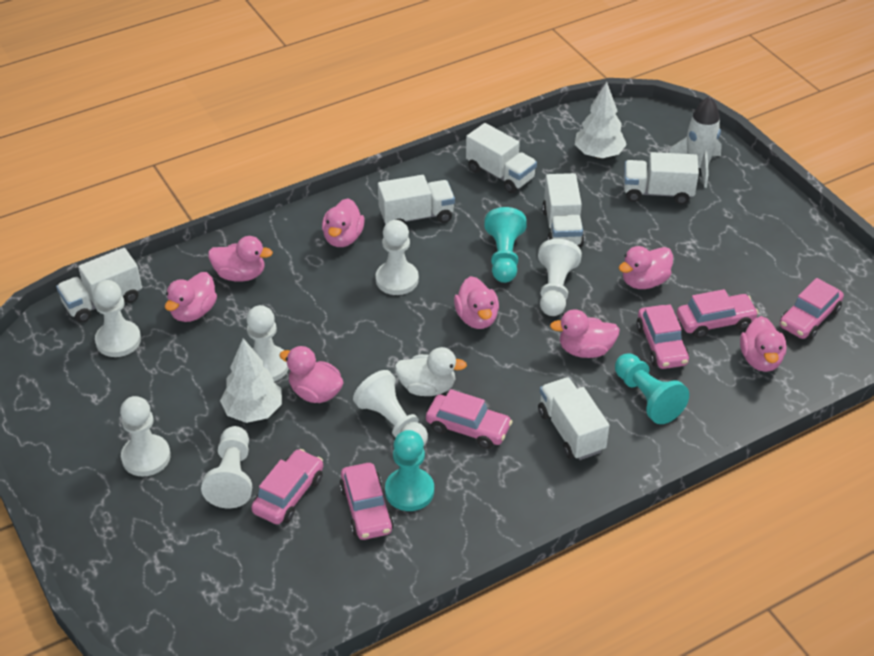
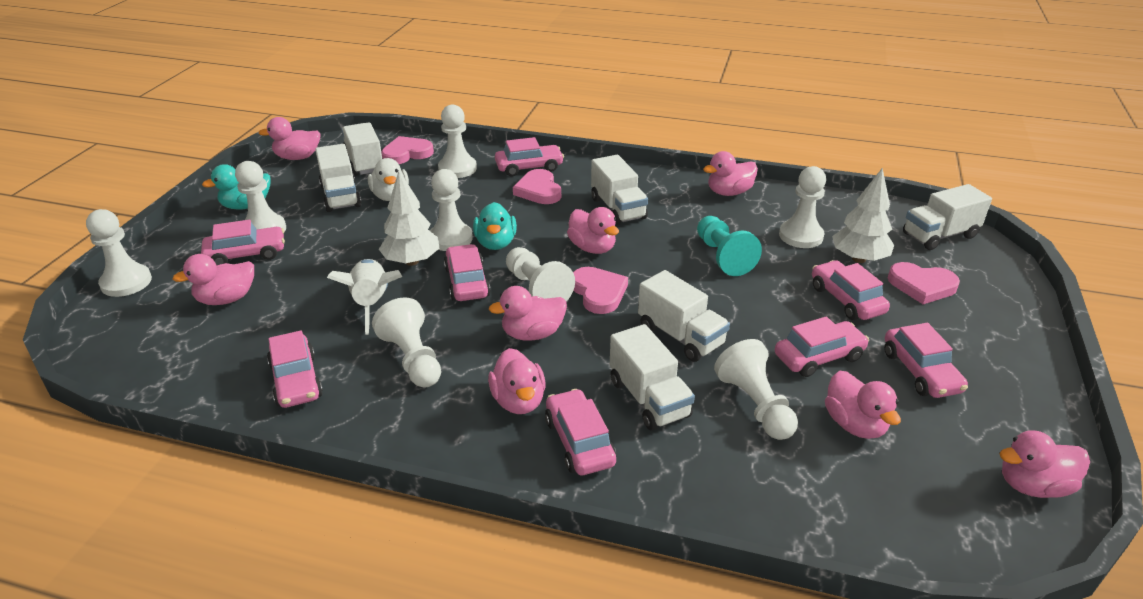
pink car: 6 -> 8
pink heart: 0 -> 4
turquoise duck: 0 -> 2
turquoise pawn: 3 -> 1
white pawn: 7 -> 8

